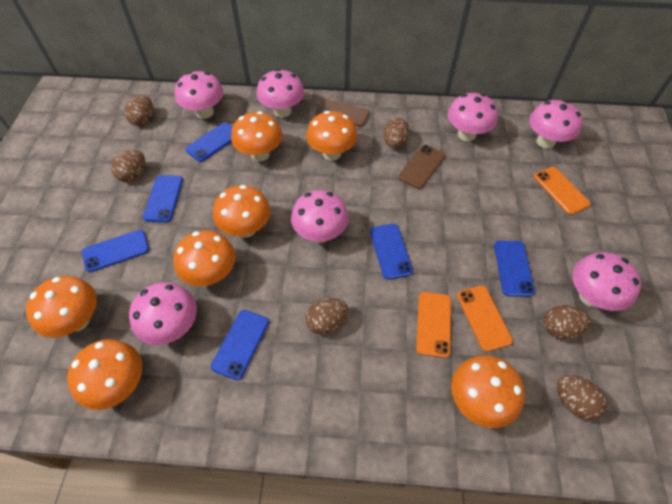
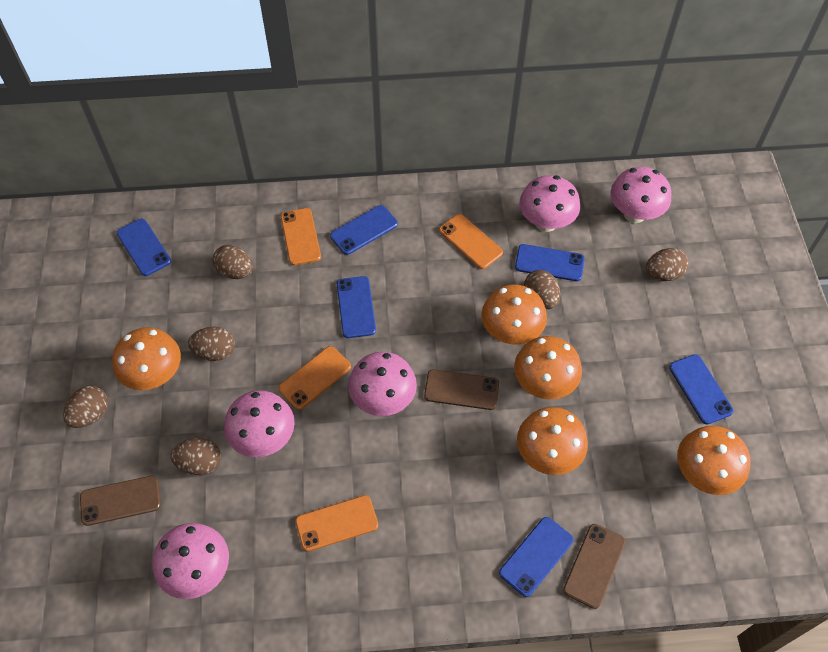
brown phone: 2 -> 3
orange mushroom: 7 -> 5
orange phone: 3 -> 4
pink mushroom: 7 -> 5

